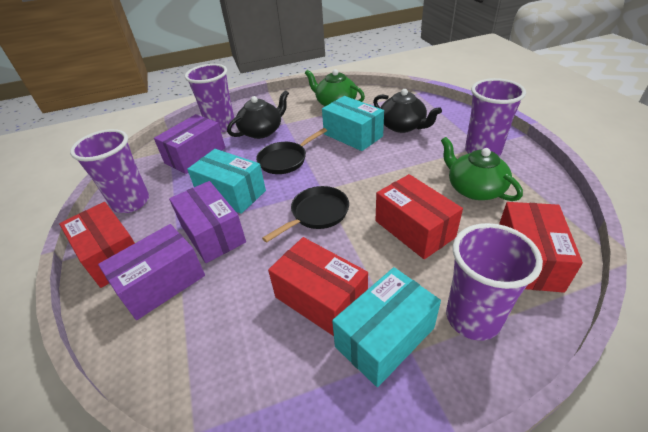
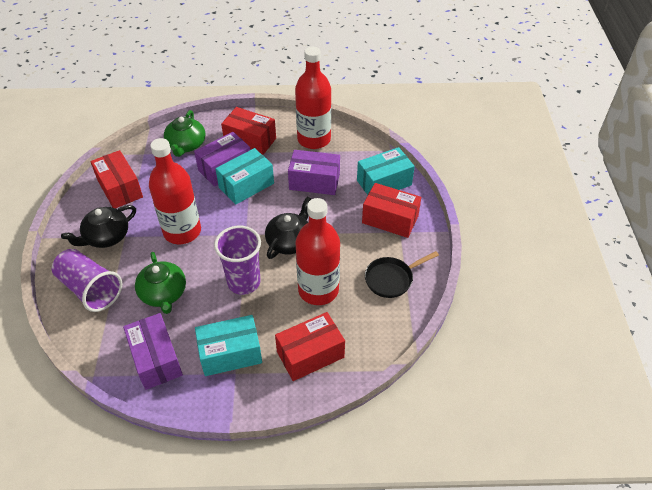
black pan: 2 -> 1
purple cup: 4 -> 2
red bottle: 0 -> 3

